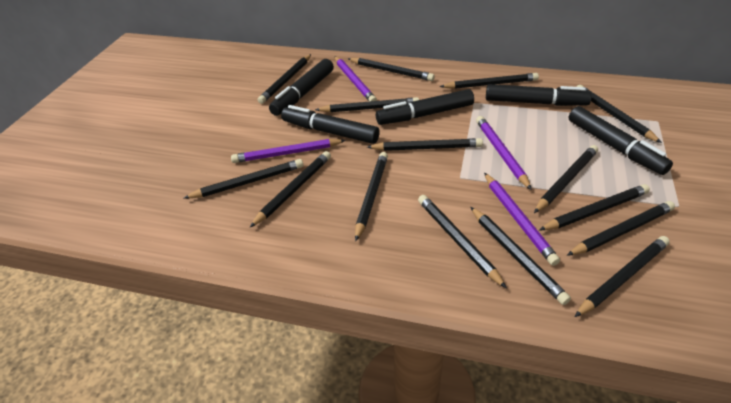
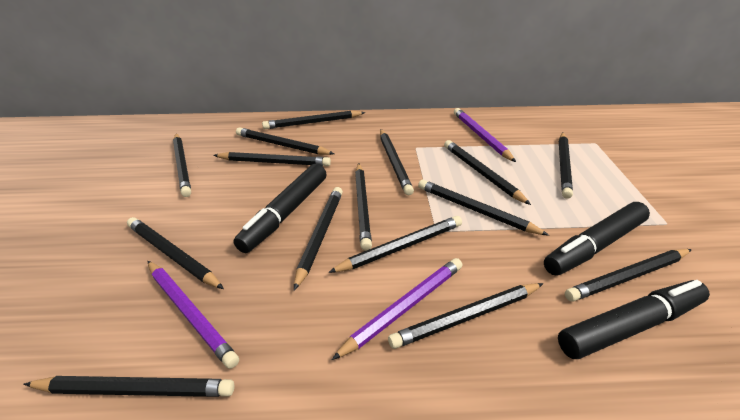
black marker: 5 -> 3
purple pencil: 4 -> 3

